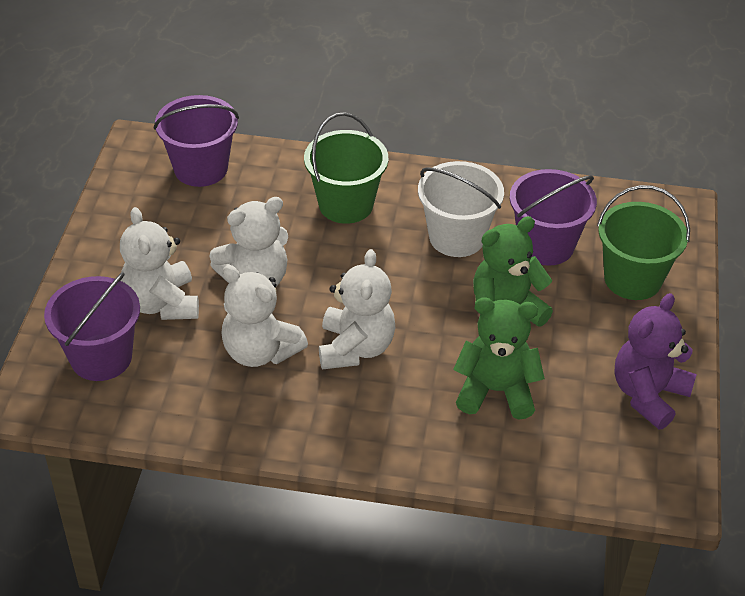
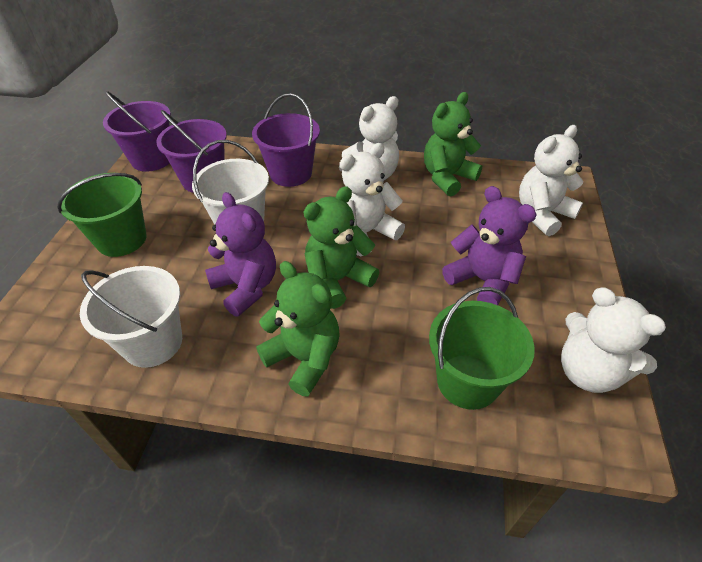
green teddy bear: 2 -> 3
purple teddy bear: 1 -> 2
white bucket: 1 -> 2

